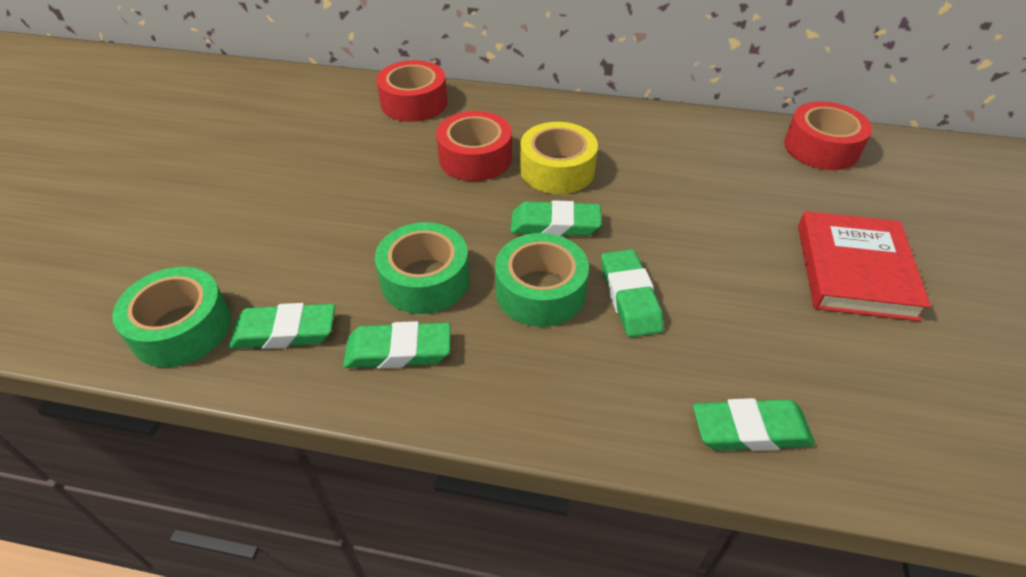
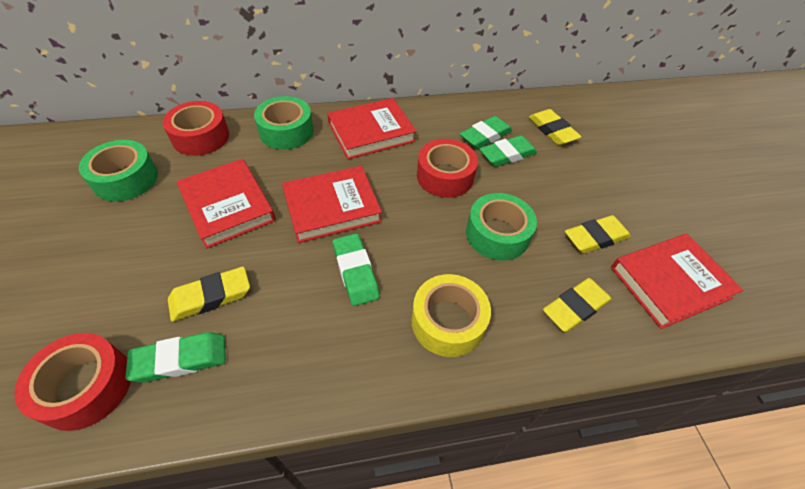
green eraser: 5 -> 4
red book: 1 -> 4
yellow eraser: 0 -> 4

